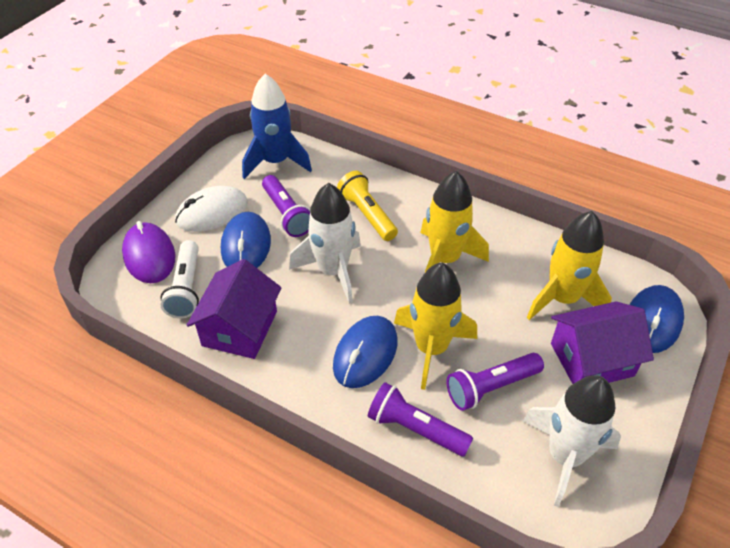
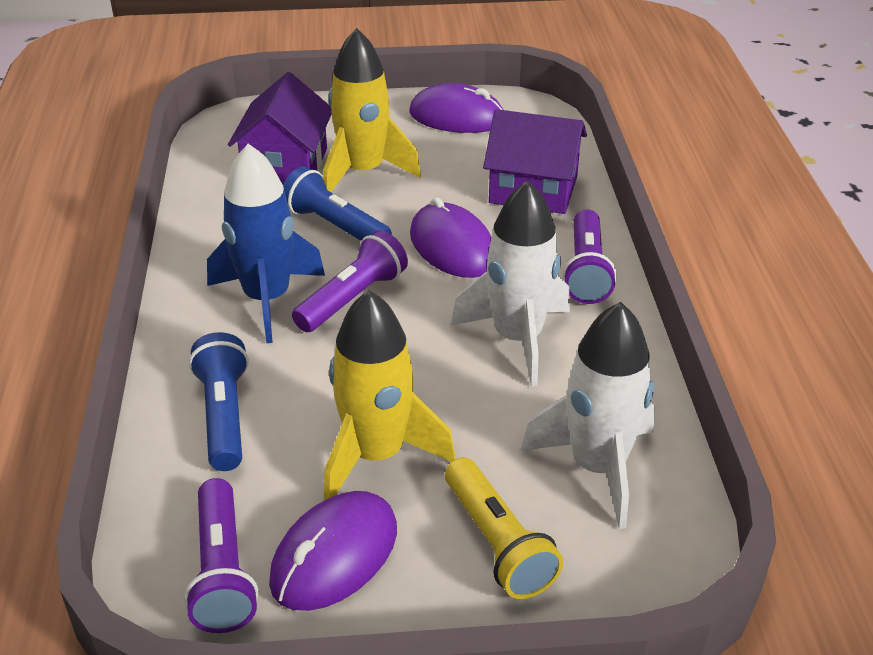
blue flashlight: 0 -> 2
blue mouse: 3 -> 0
purple mouse: 1 -> 3
white flashlight: 1 -> 0
white mouse: 1 -> 0
yellow rocket: 3 -> 2

